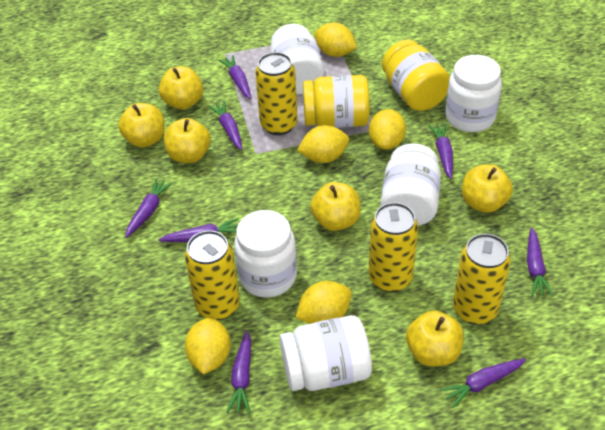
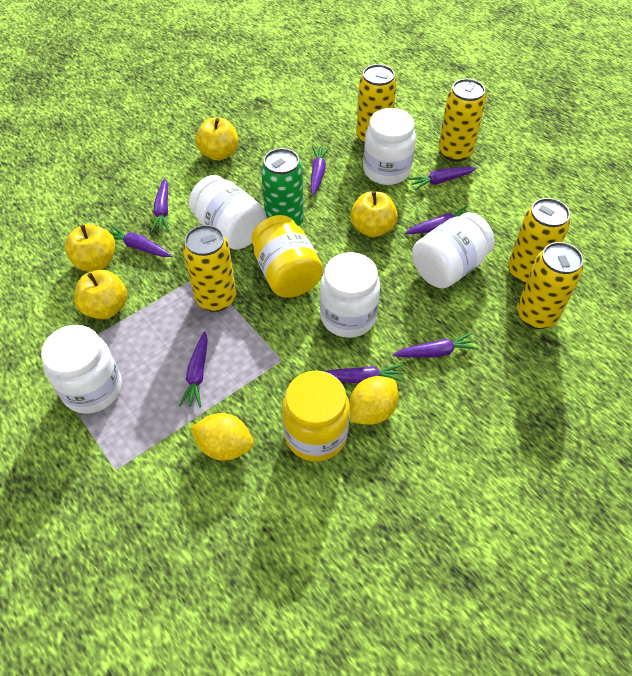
green can: 0 -> 1
yellow apple: 6 -> 4
yellow can: 4 -> 5
yellow lemon: 5 -> 2

